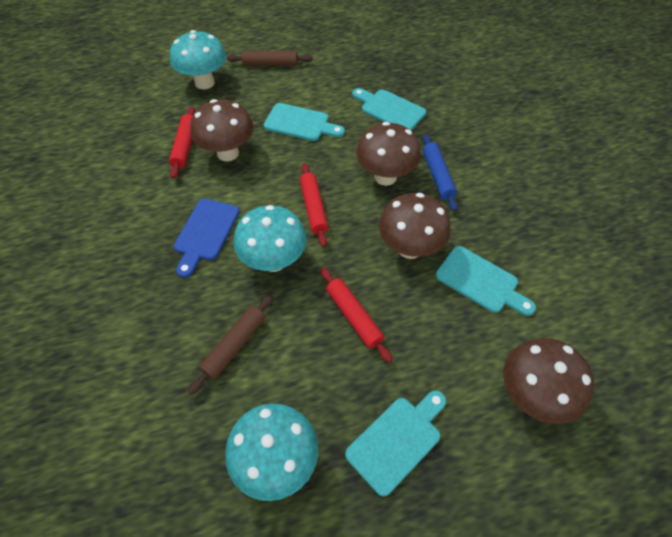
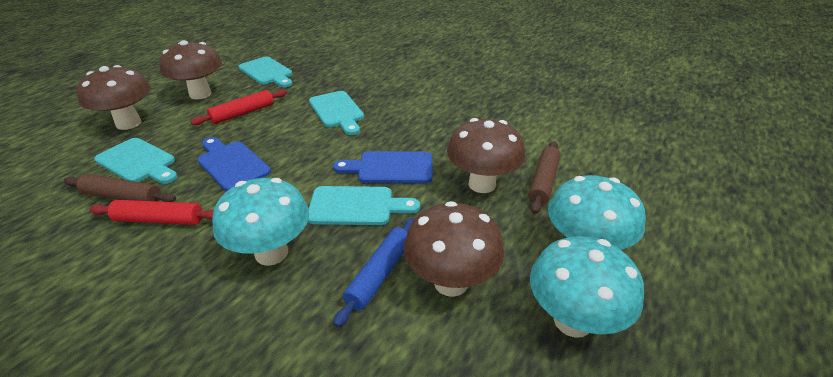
blue cutting board: 1 -> 2
red rolling pin: 3 -> 2

